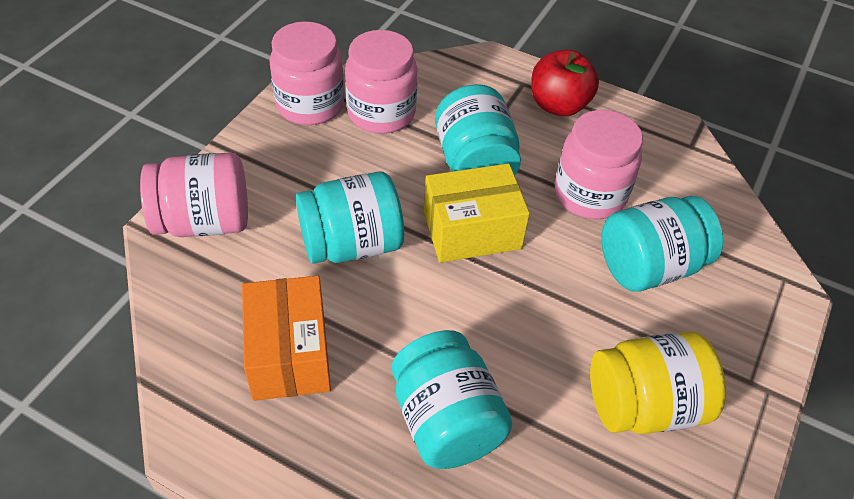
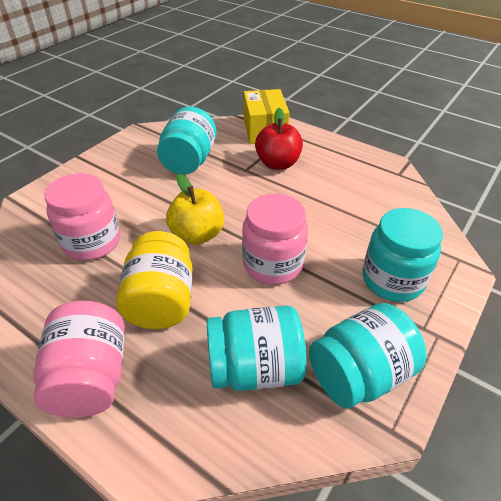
orange box: 1 -> 0
pink jar: 4 -> 3
yellow apple: 0 -> 1

